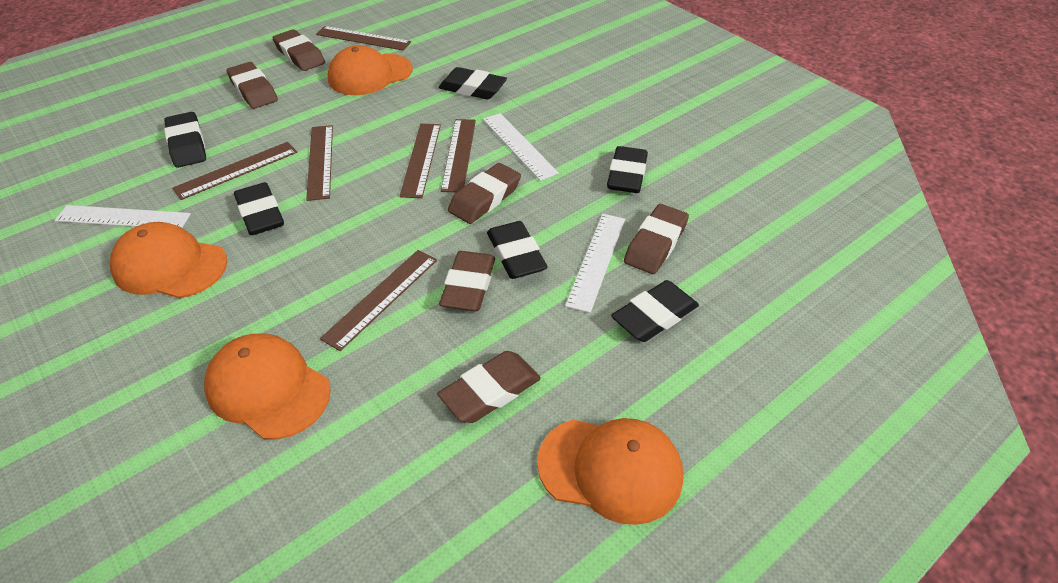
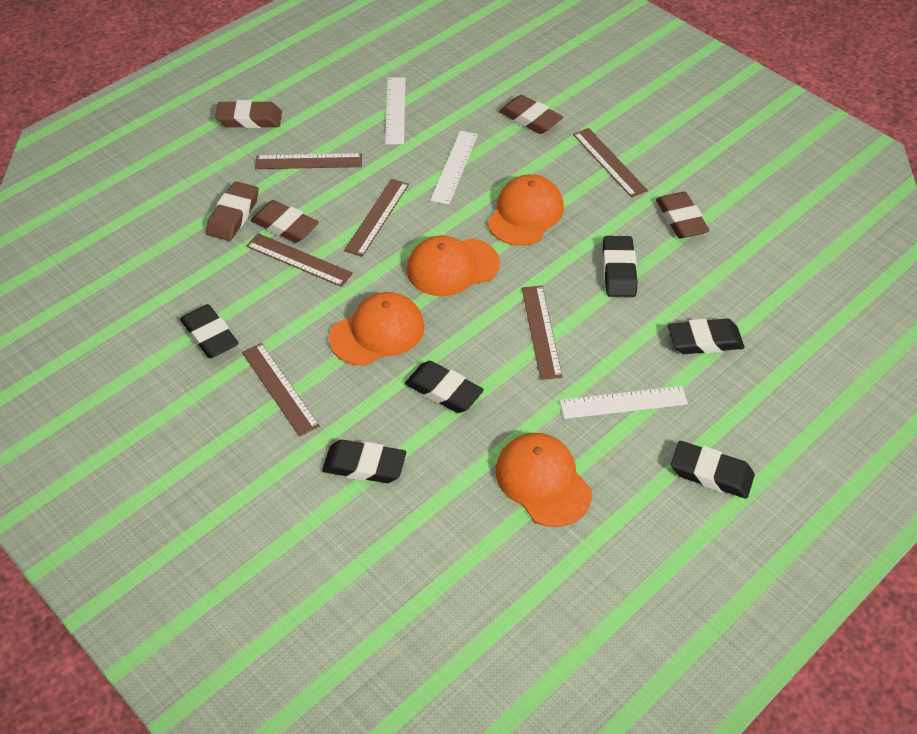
brown eraser: 6 -> 5

